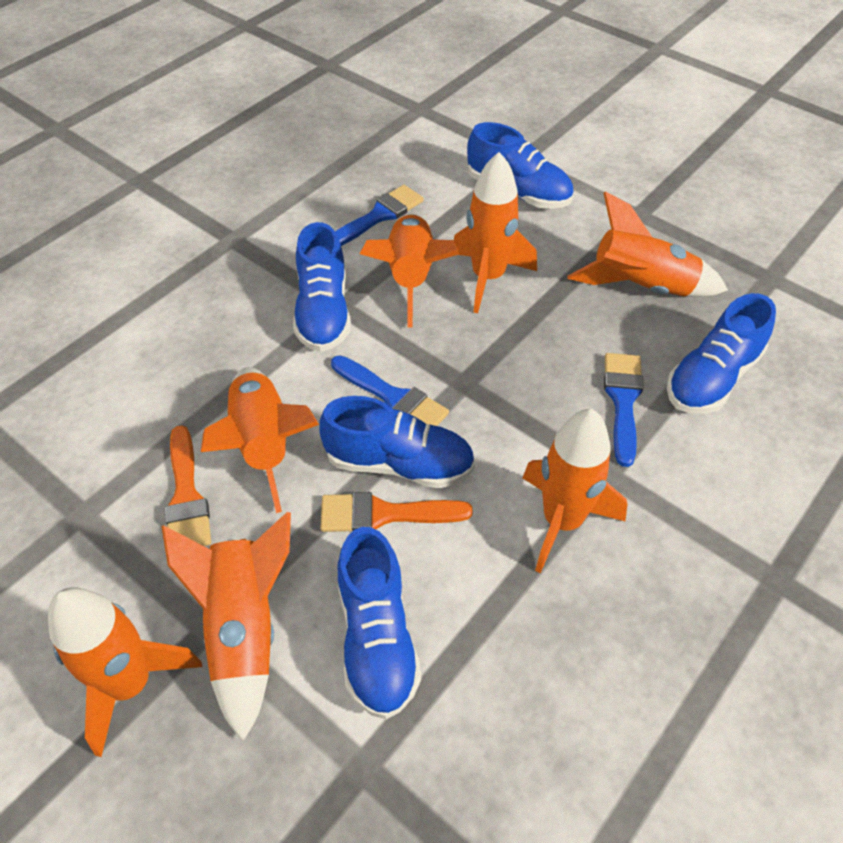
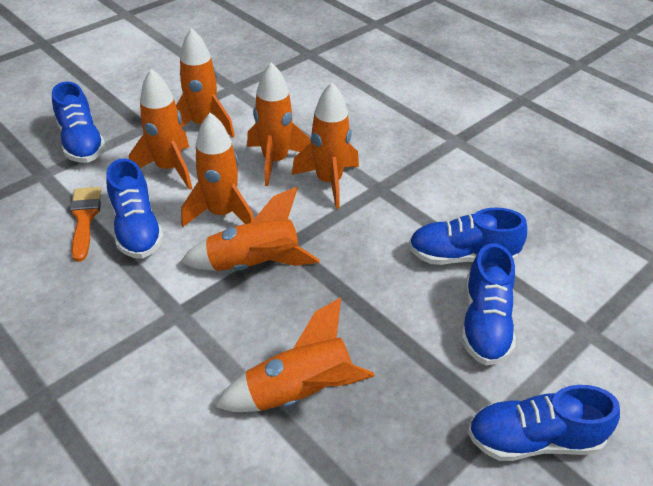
blue brush: 3 -> 0
orange brush: 2 -> 1

